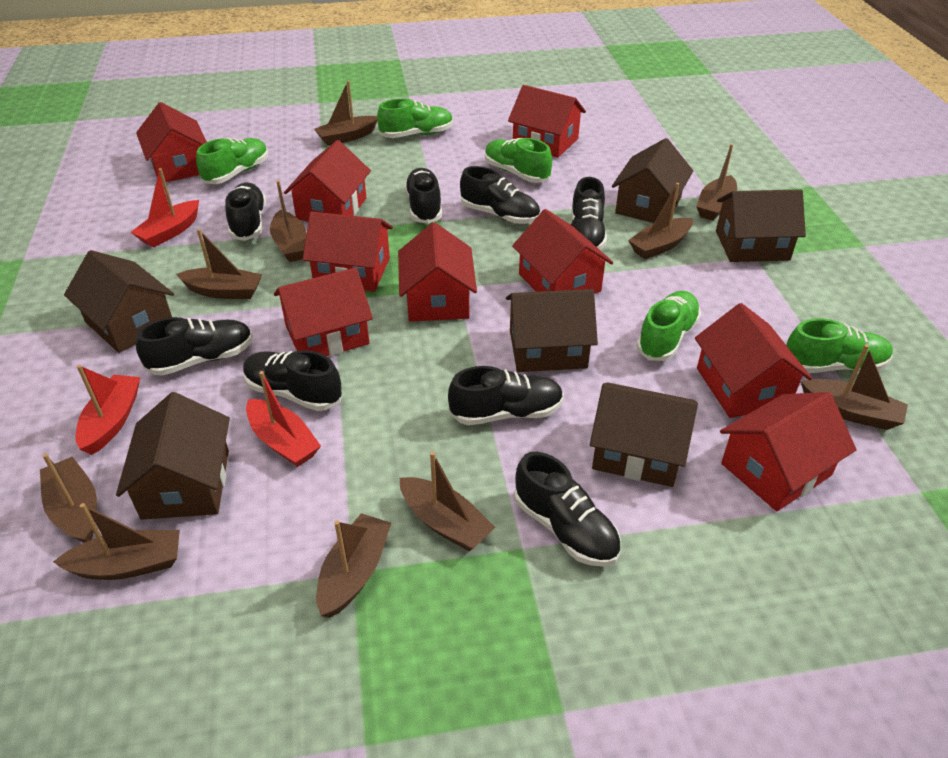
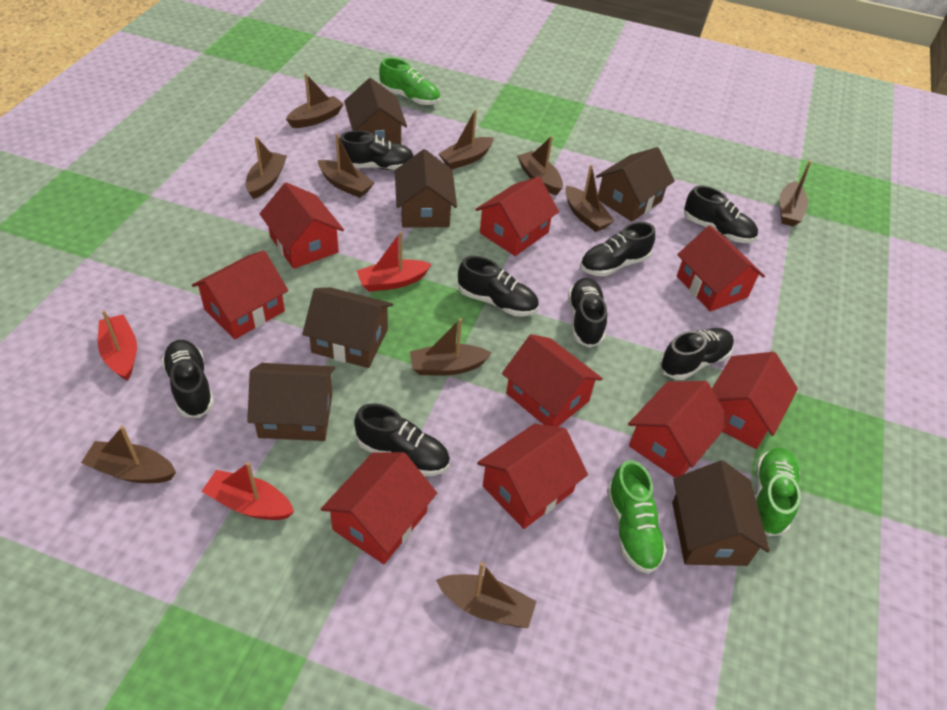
green shoe: 5 -> 3

